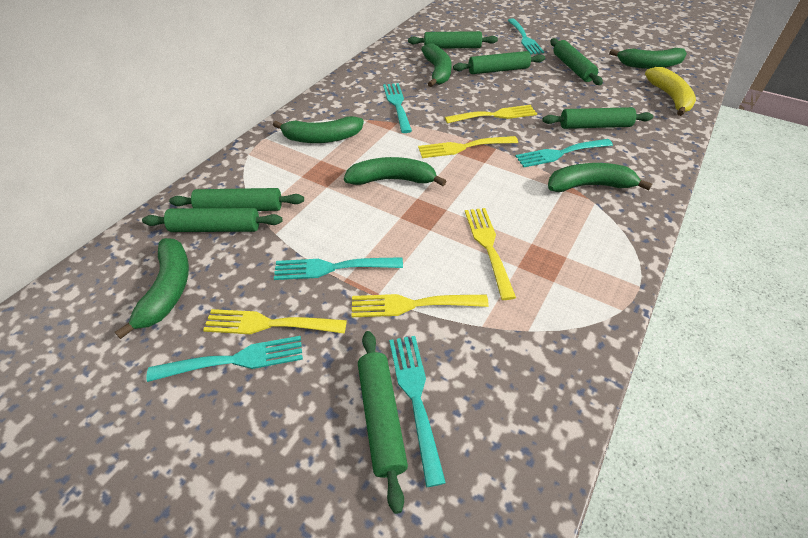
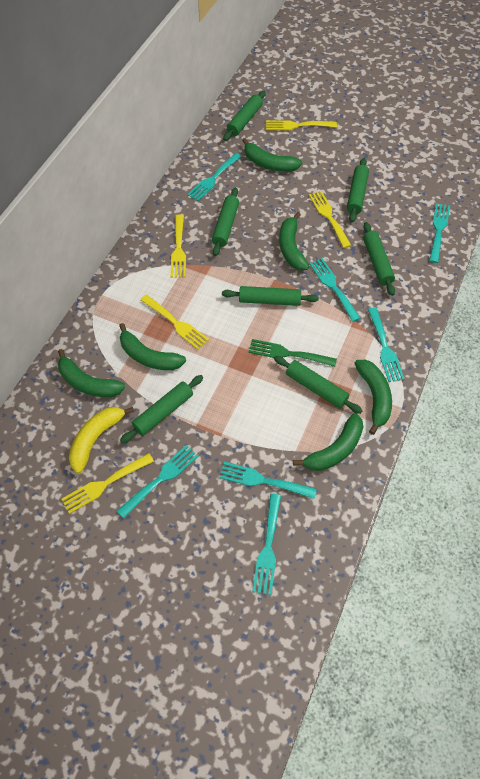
green fork: 0 -> 1
turquoise fork: 6 -> 7

